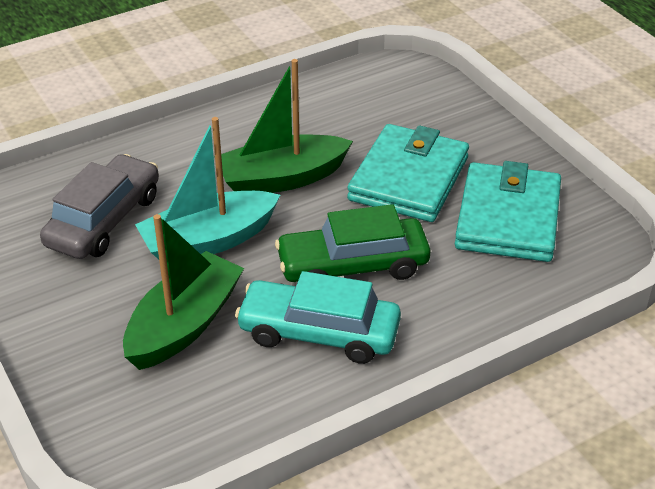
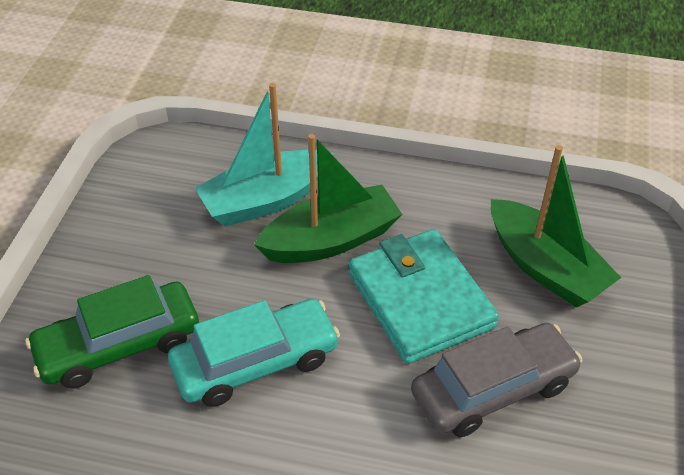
turquoise wallet: 2 -> 1

